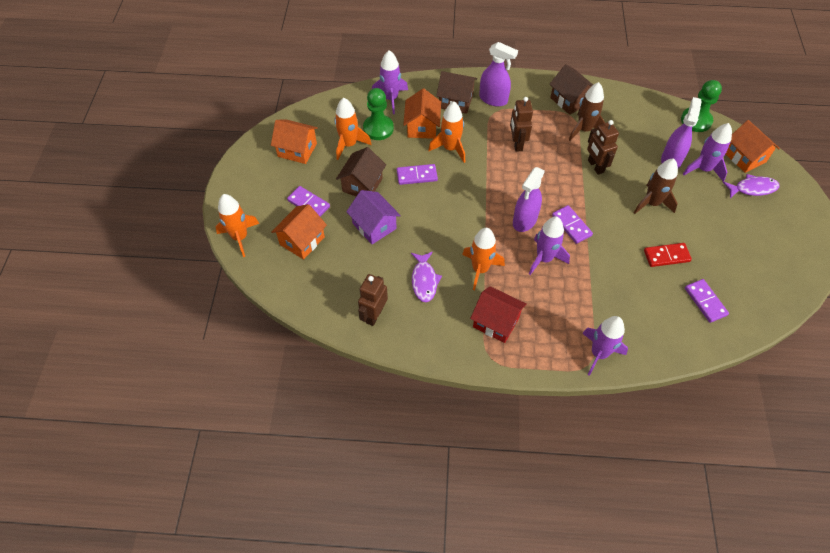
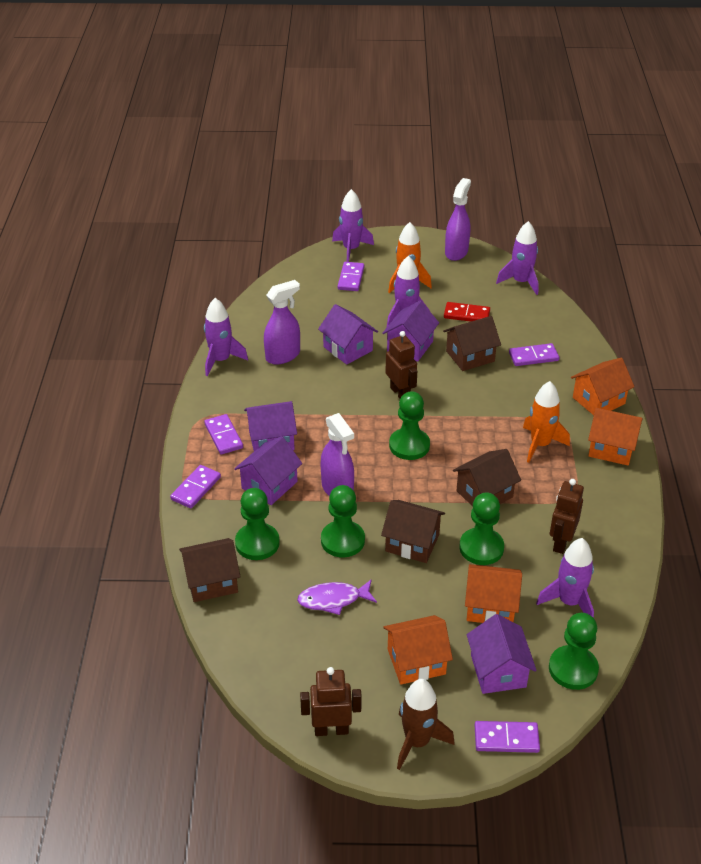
brown house: 3 -> 4
brown rocket: 2 -> 1
green pawn: 2 -> 5
orange rocket: 4 -> 2
purple domino: 4 -> 5
purple fish: 2 -> 1
purple house: 1 -> 5
purple rocket: 4 -> 5
red house: 1 -> 0

